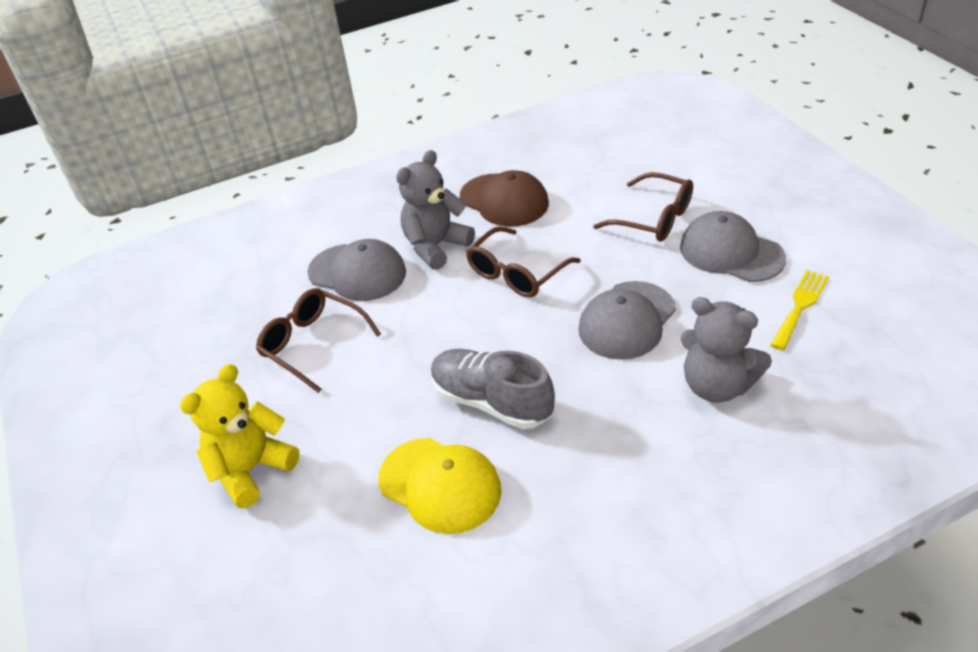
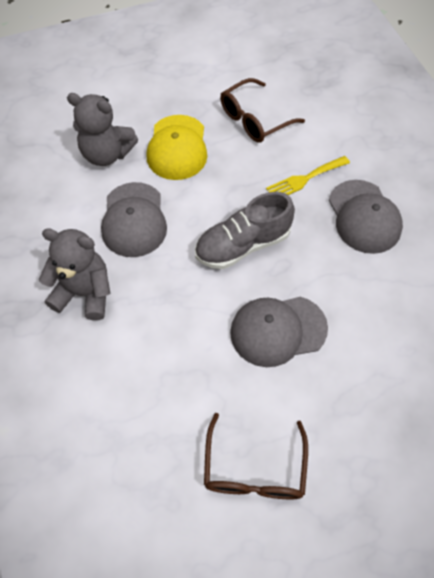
brown cap: 1 -> 0
brown glasses: 3 -> 2
yellow teddy bear: 1 -> 0

